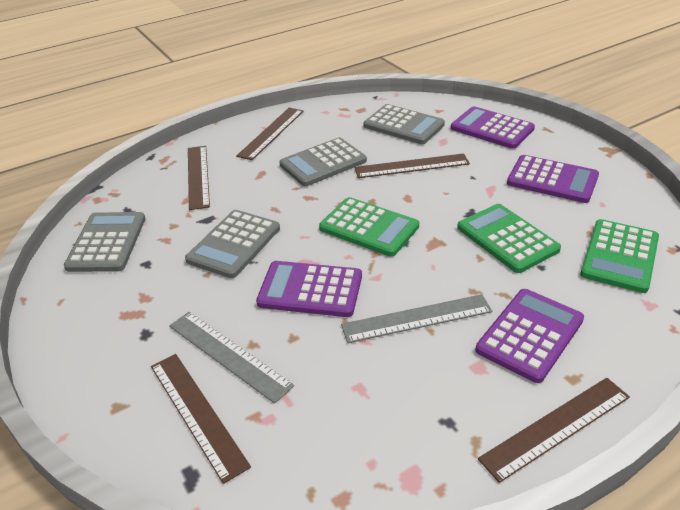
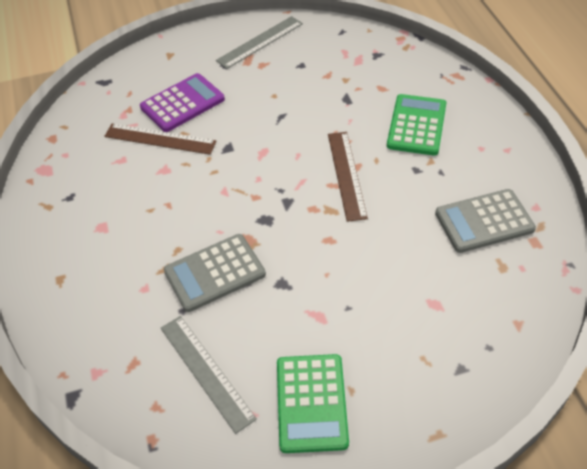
brown ruler: 5 -> 2
green calculator: 3 -> 2
grey calculator: 4 -> 2
purple calculator: 4 -> 1

